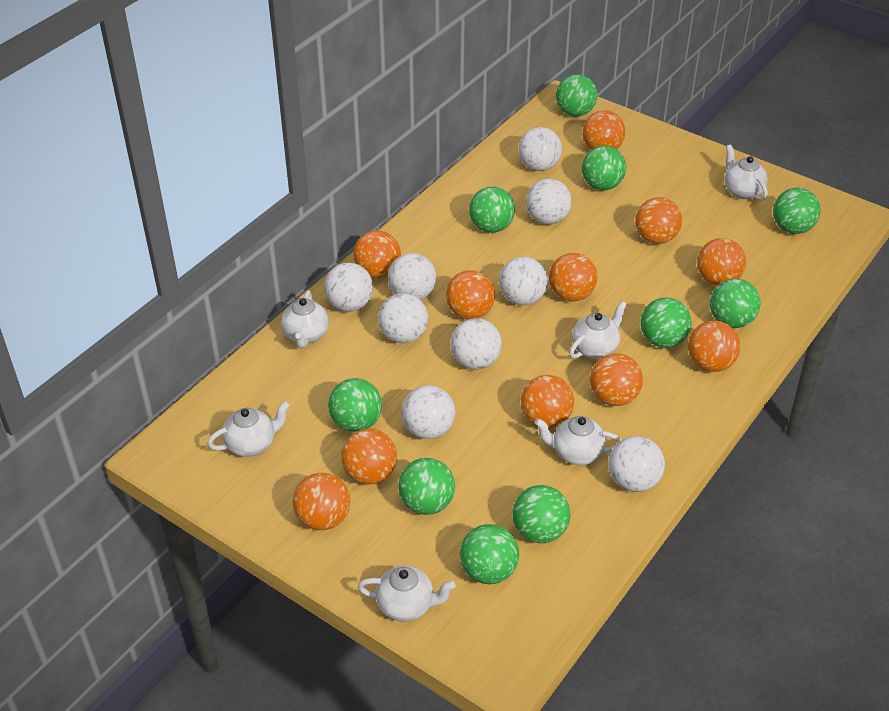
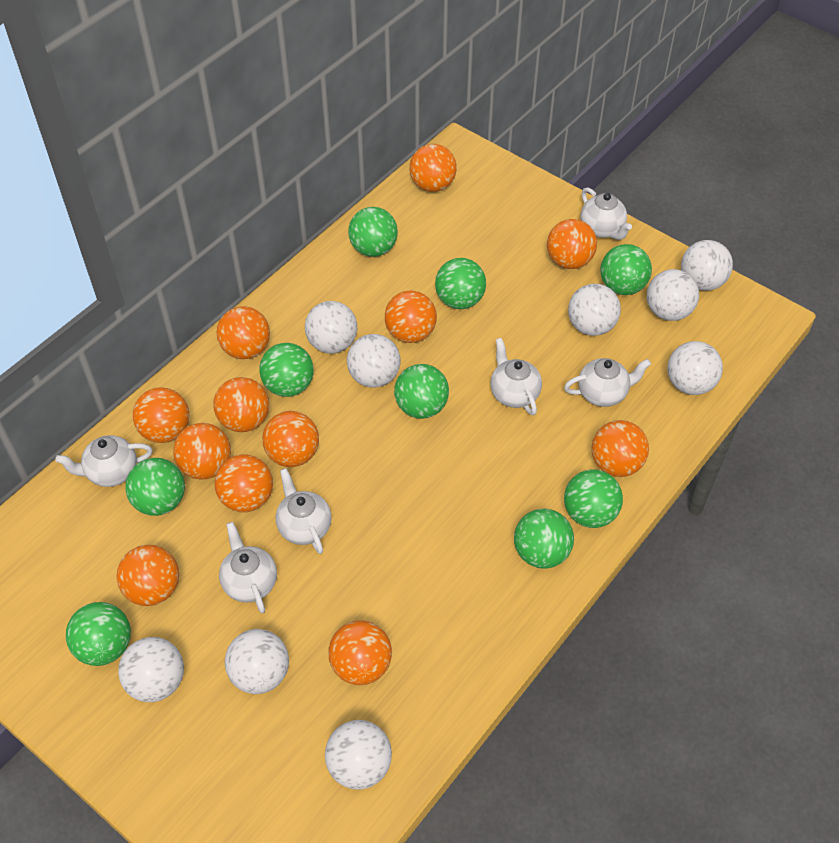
green ball: 10 -> 9
orange ball: 11 -> 12

